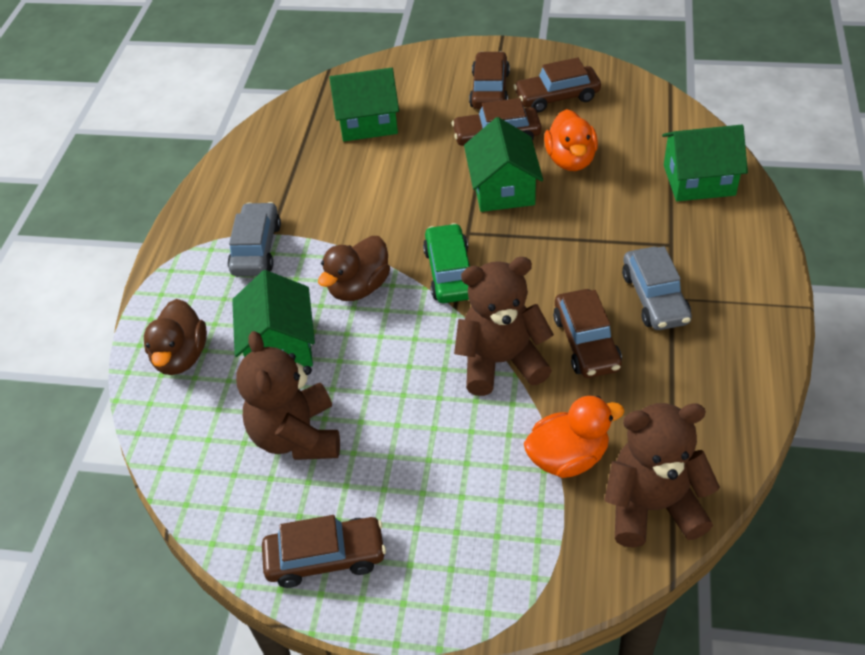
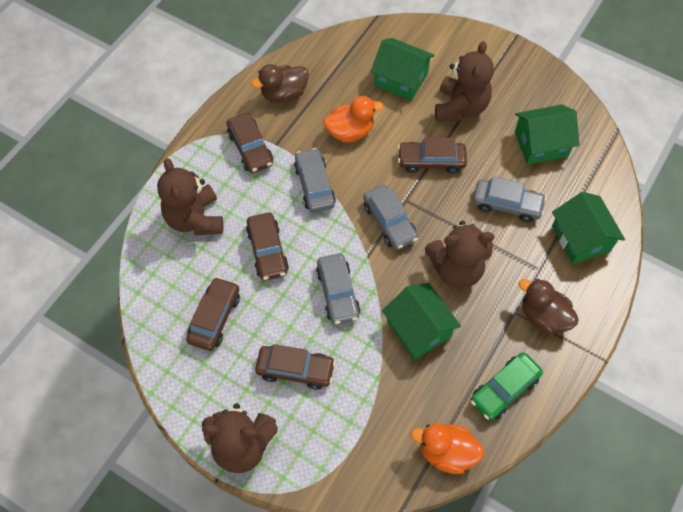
brown teddy bear: 3 -> 4
grey car: 2 -> 4

